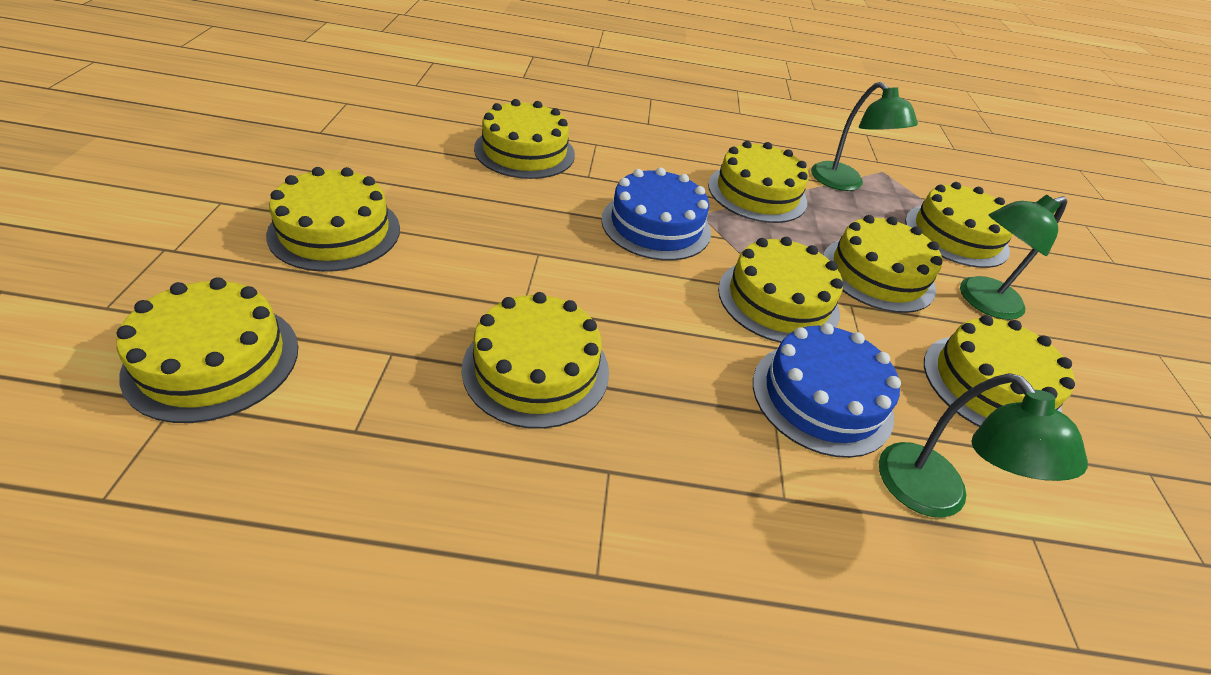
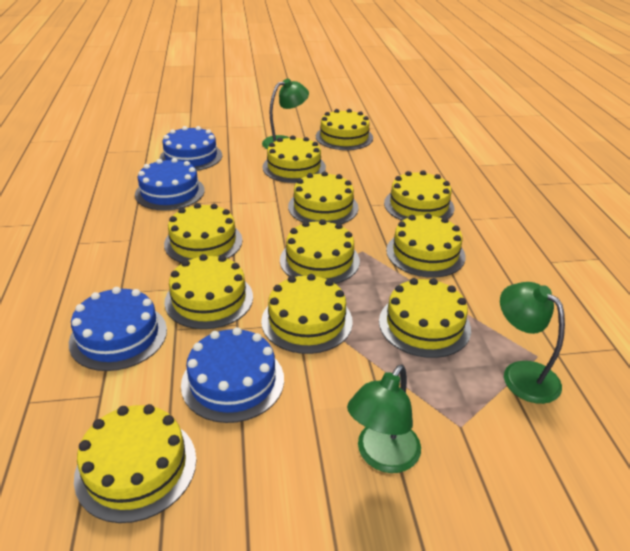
blue cake: 2 -> 4
yellow cake: 9 -> 11

